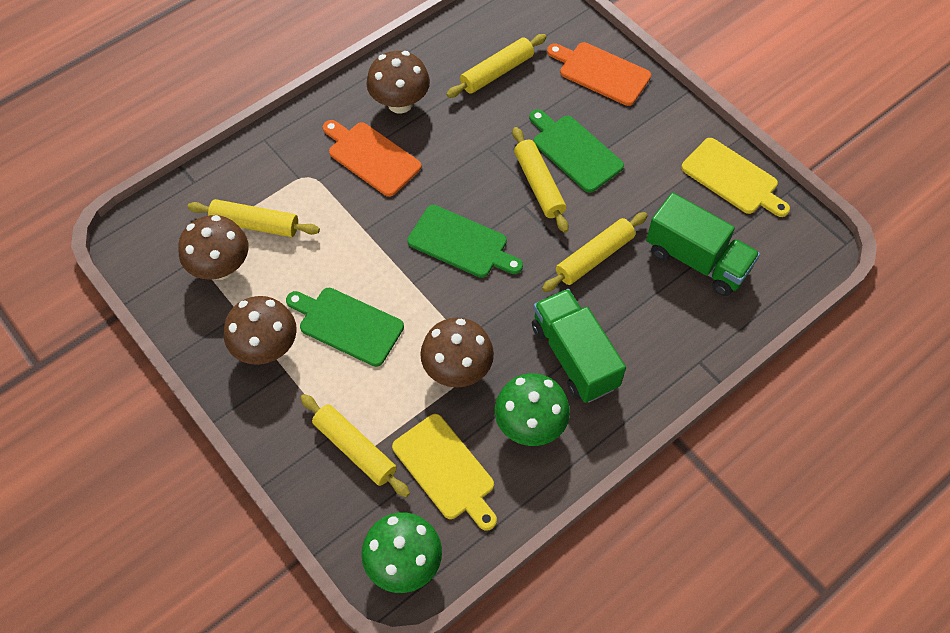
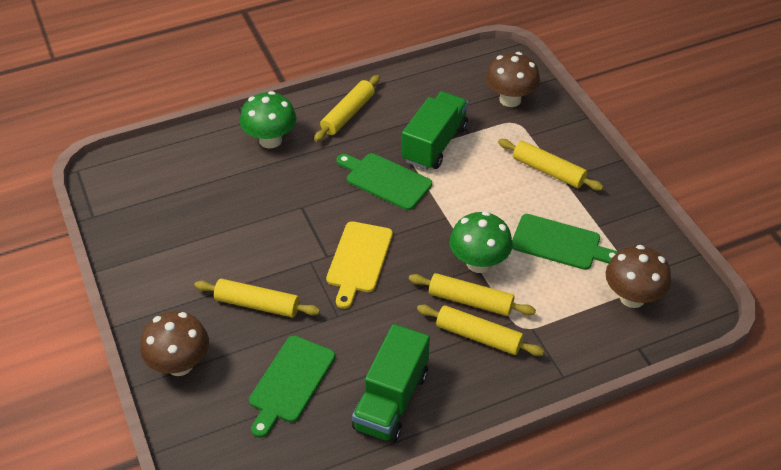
brown mushroom: 4 -> 3
orange cutting board: 2 -> 0
yellow cutting board: 2 -> 1

